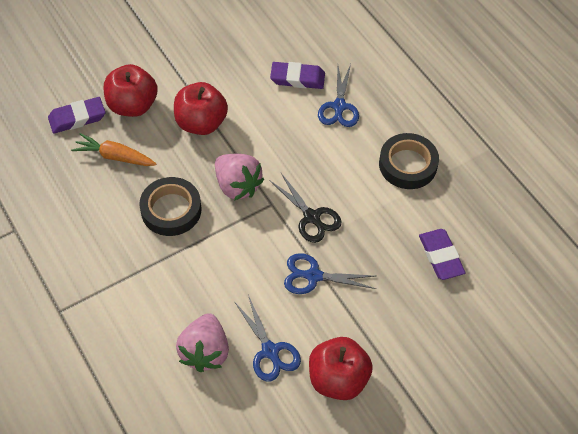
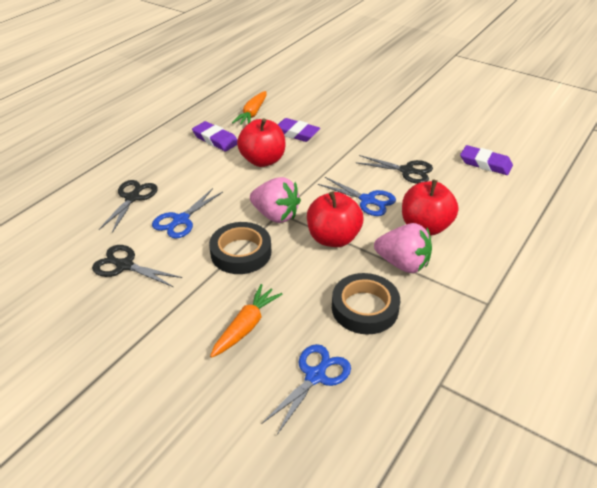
black scissors: 1 -> 3
orange carrot: 1 -> 2

